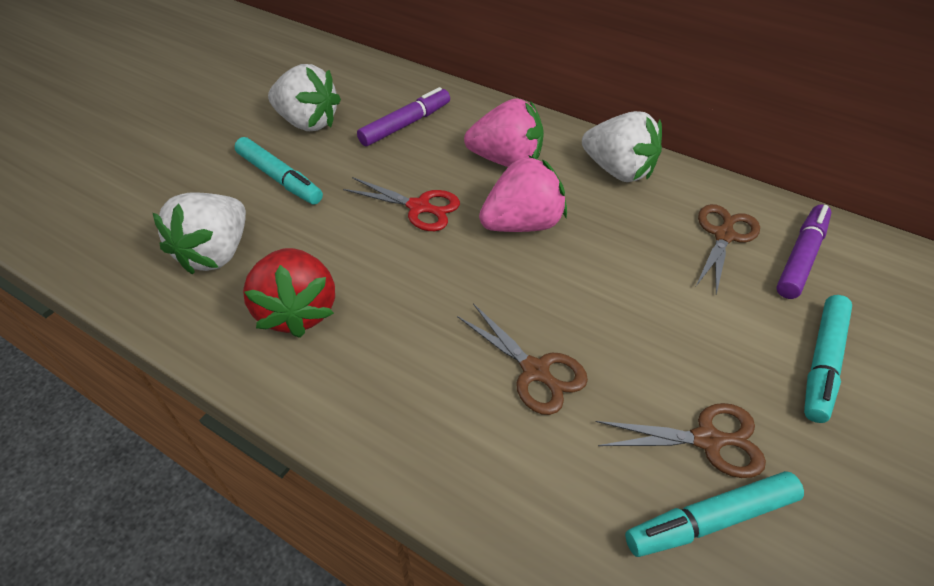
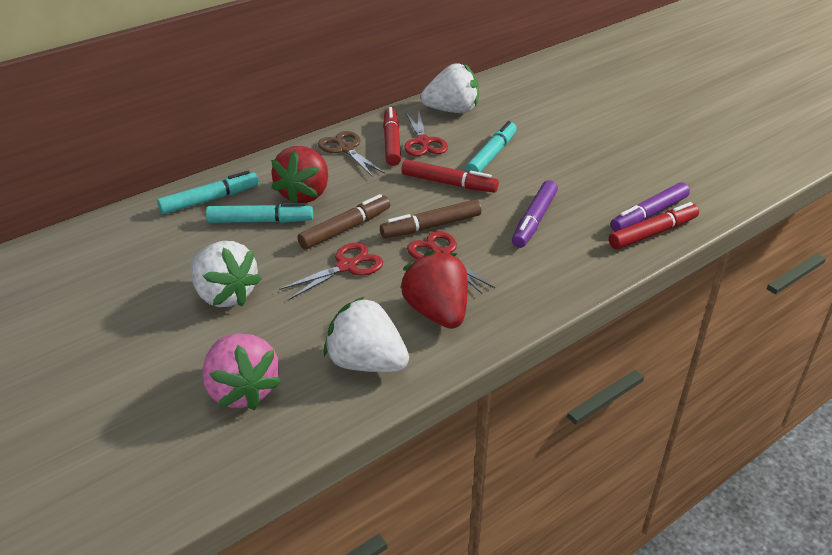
brown marker: 0 -> 2
brown scissors: 3 -> 1
pink strawberry: 2 -> 1
red marker: 0 -> 3
red scissors: 1 -> 3
red strawberry: 1 -> 2

